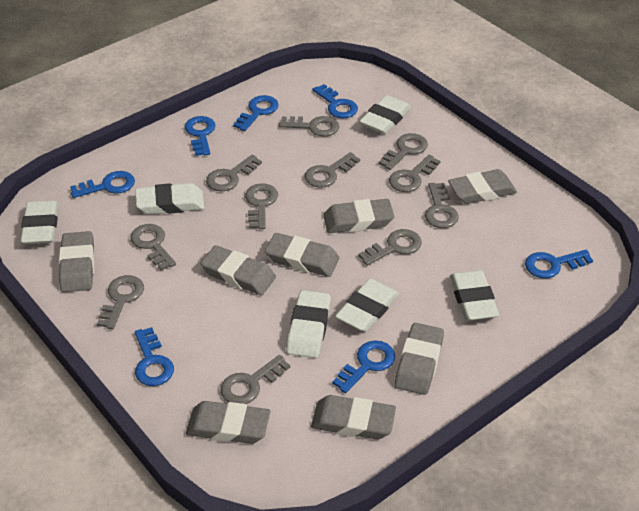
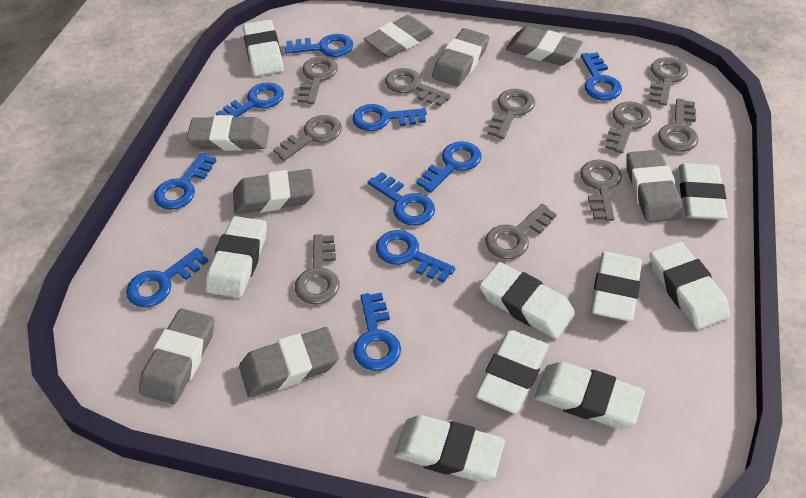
blue key: 7 -> 10
grey key: 11 -> 10
white eraser: 6 -> 9

